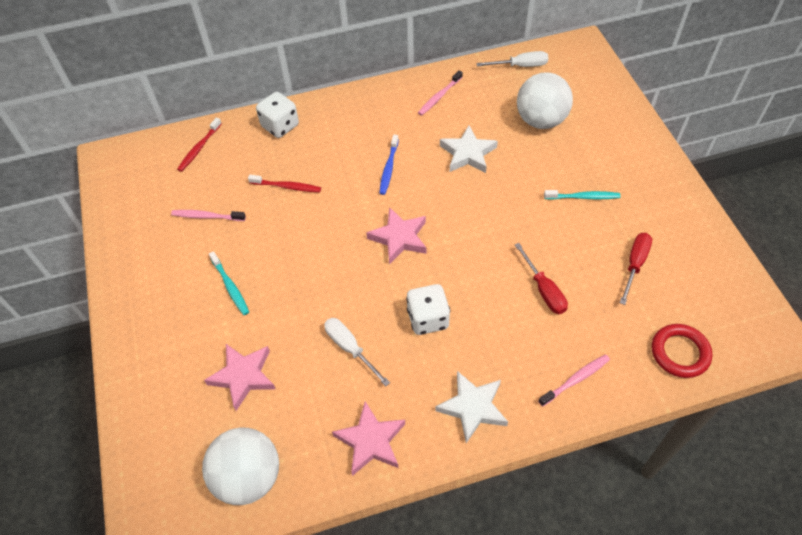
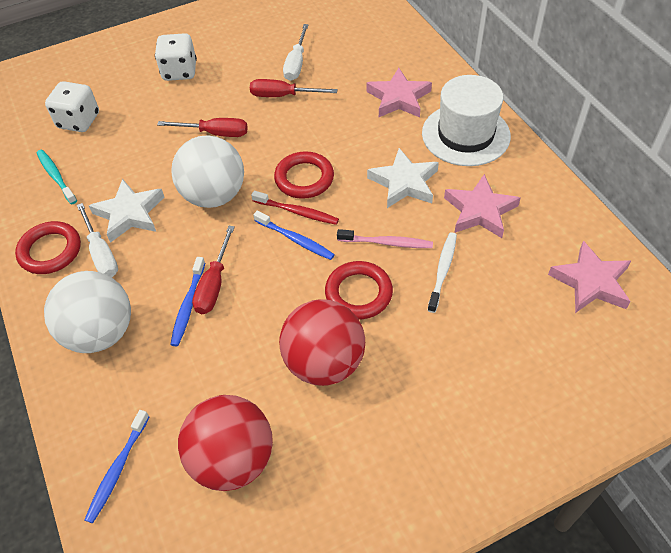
blue toothbrush: 1 -> 3
pink toothbrush: 3 -> 1
red ball: 0 -> 2
red ring: 1 -> 3
red screwdriver: 2 -> 3
red toothbrush: 2 -> 1
turquoise toothbrush: 2 -> 1
white hat: 0 -> 1
white toothbrush: 0 -> 1

